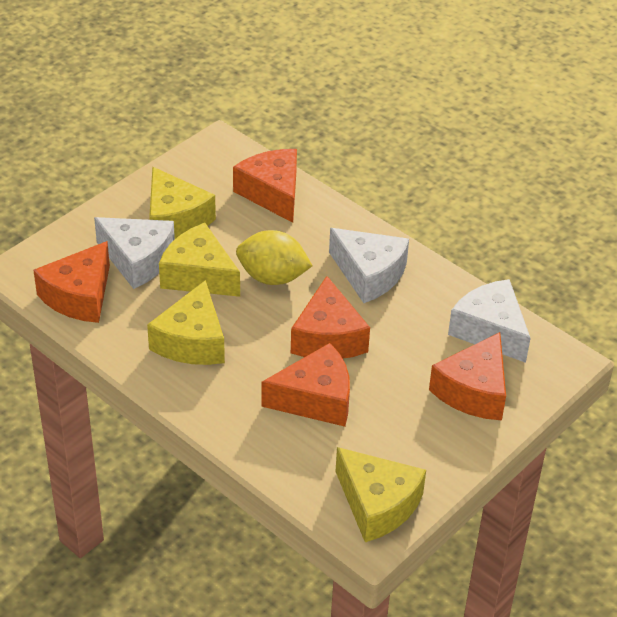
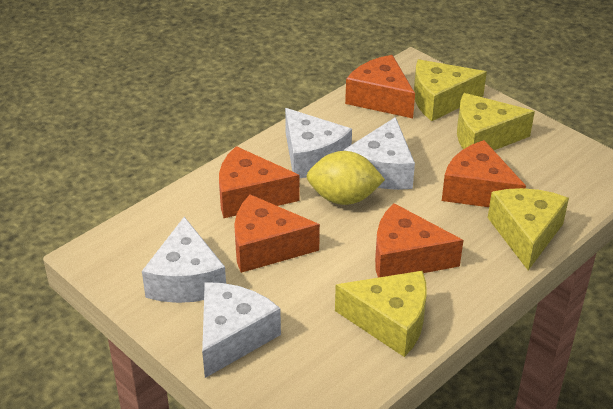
white cheese: 3 -> 4

